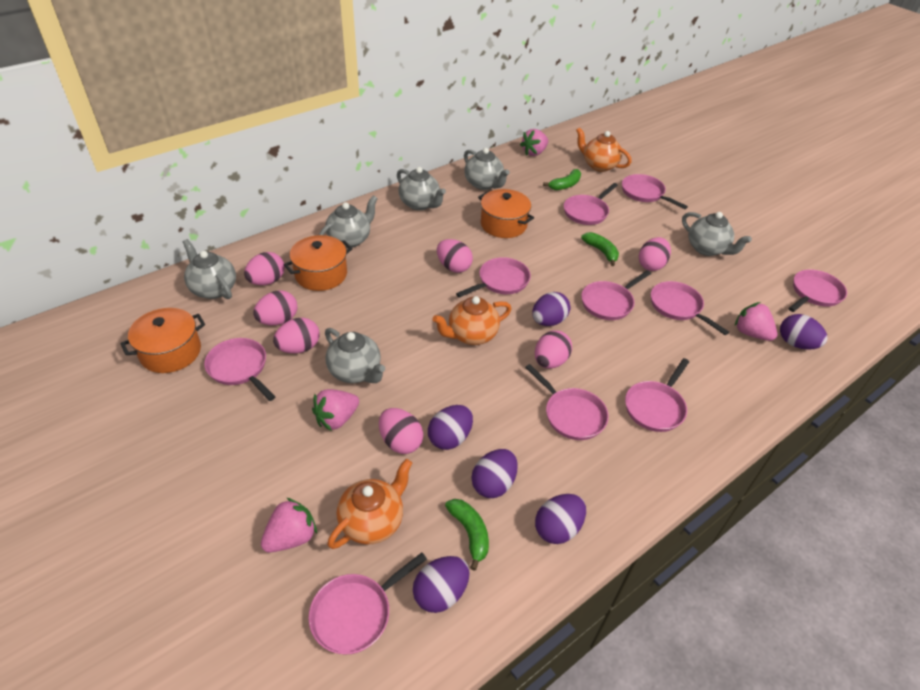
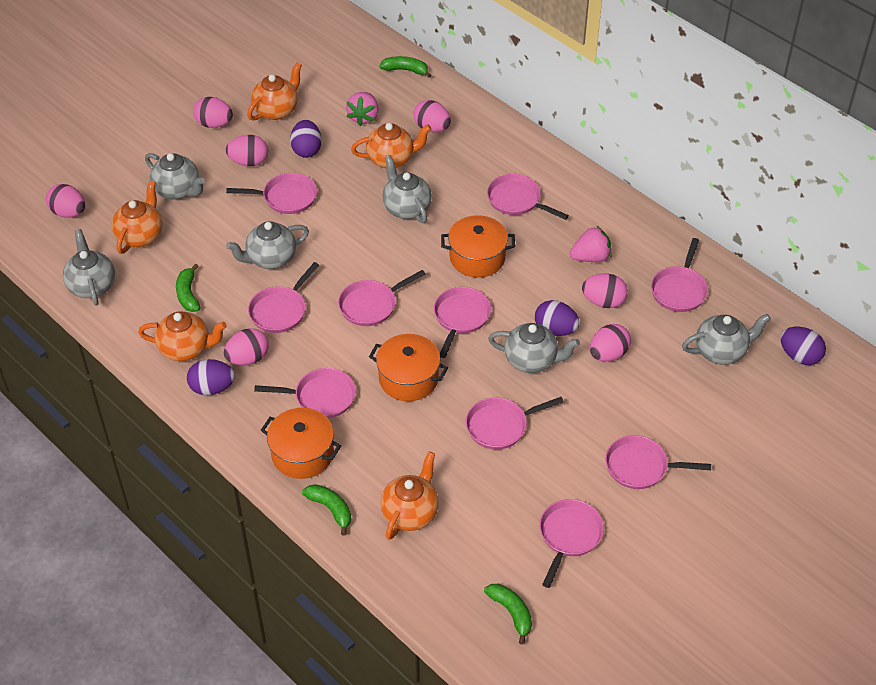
green banana: 3 -> 4
orange teapot: 3 -> 5
pink strawberry: 4 -> 2
purple egg: 6 -> 4

